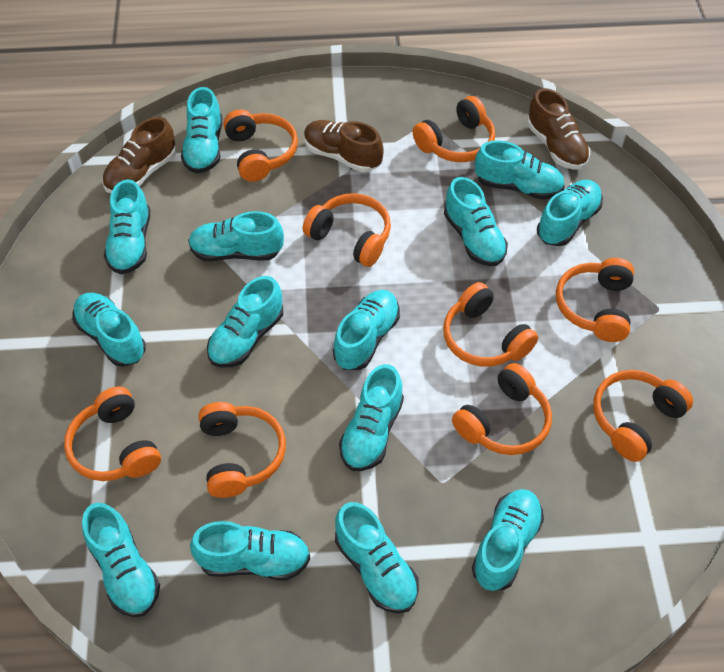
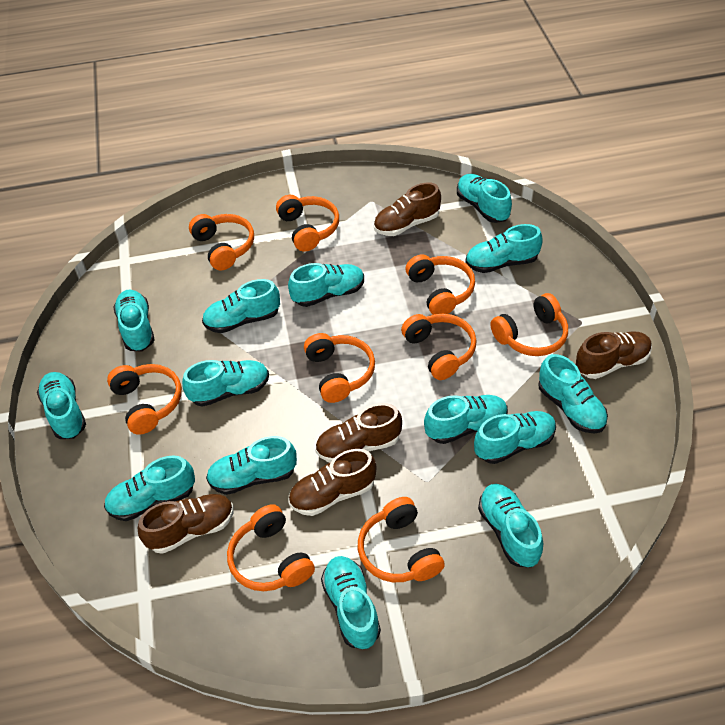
brown shoe: 3 -> 5

